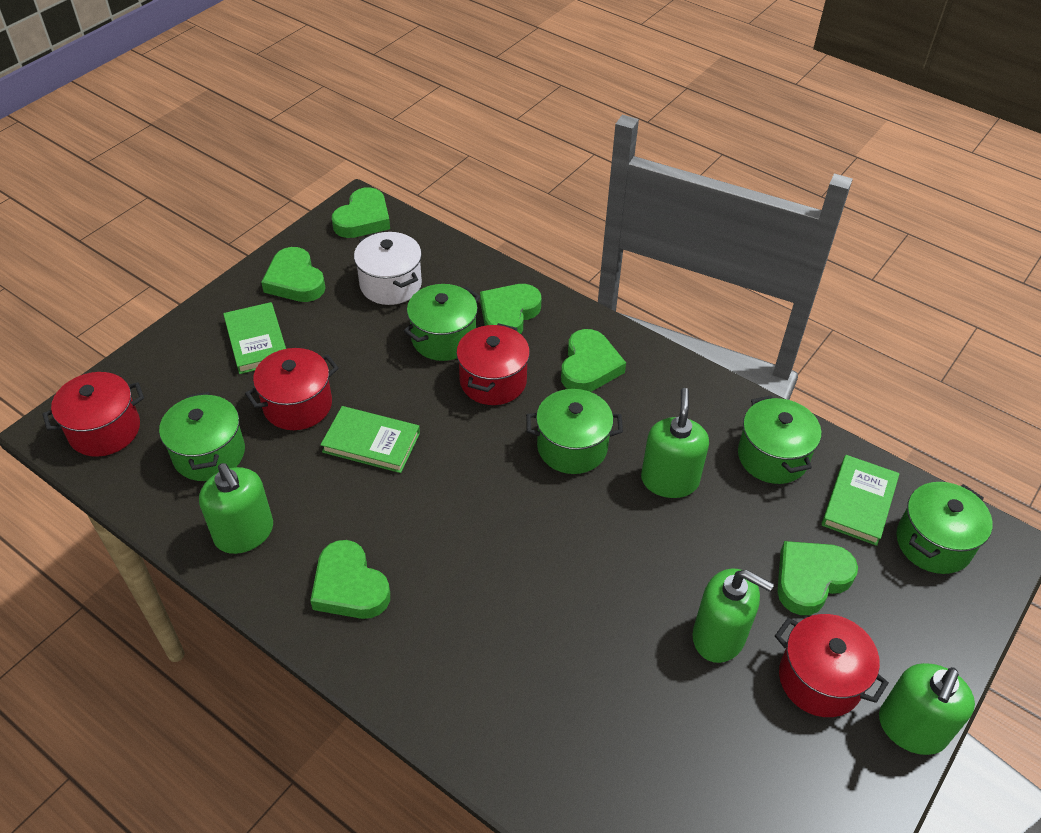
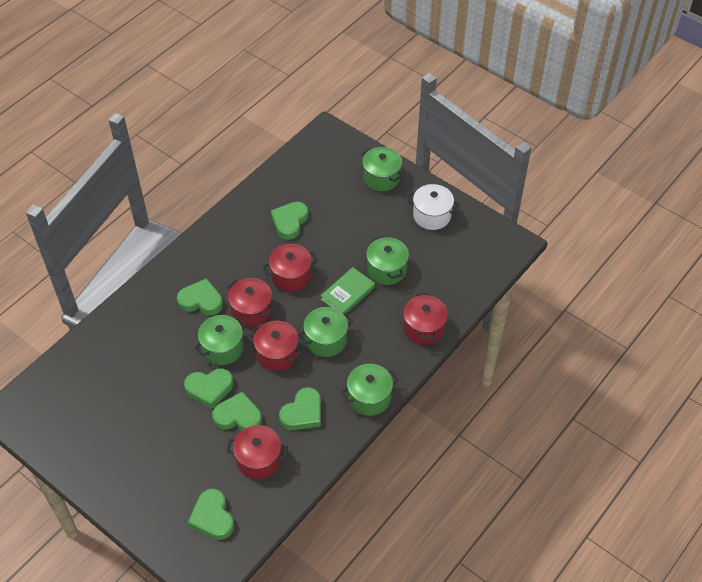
green book: 3 -> 1
green soap dispenser: 4 -> 0
red pot: 4 -> 5

